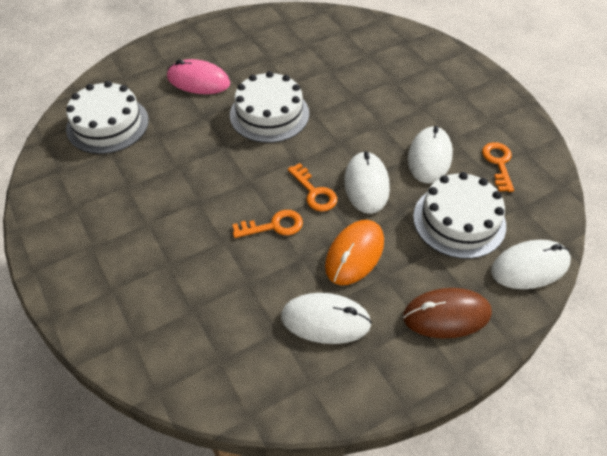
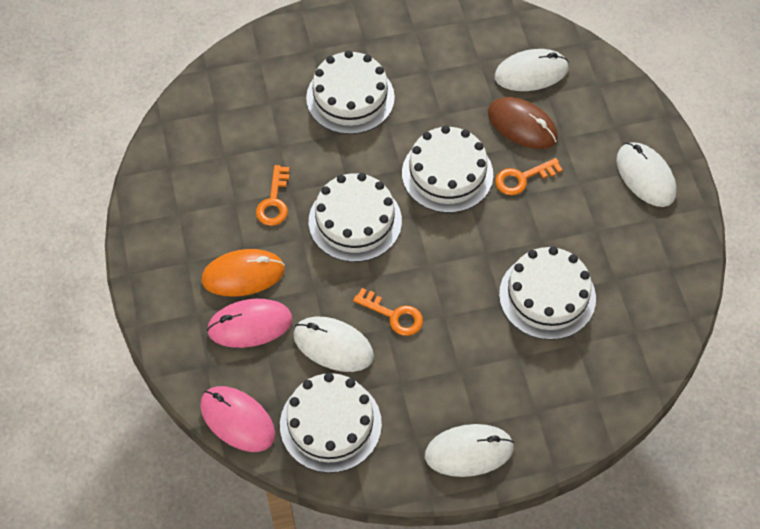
pink mouse: 1 -> 2
white cake: 3 -> 5

